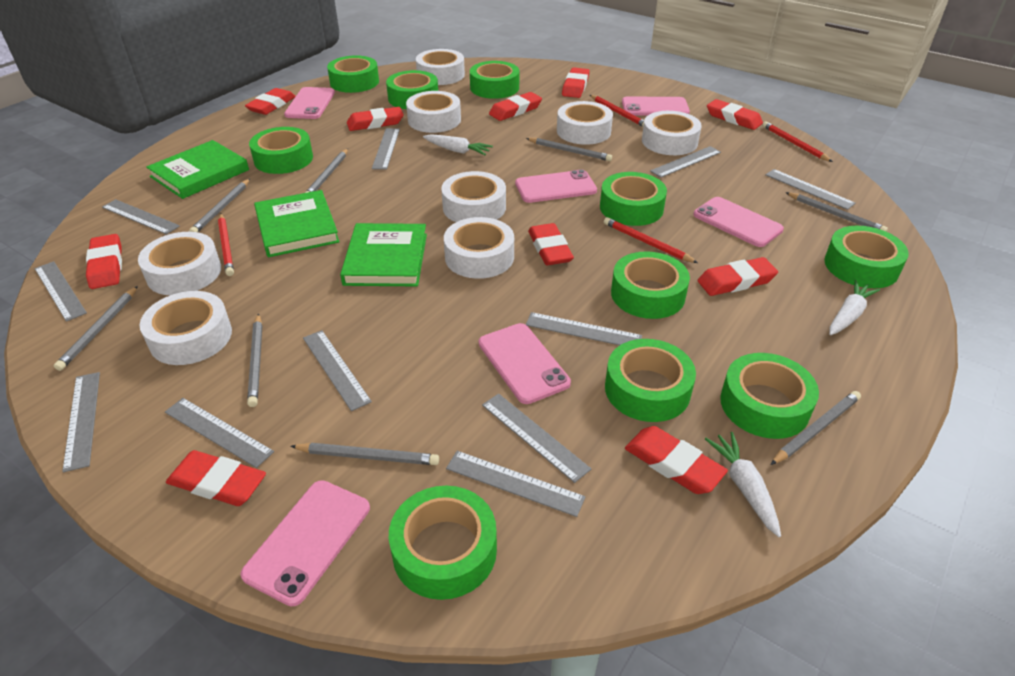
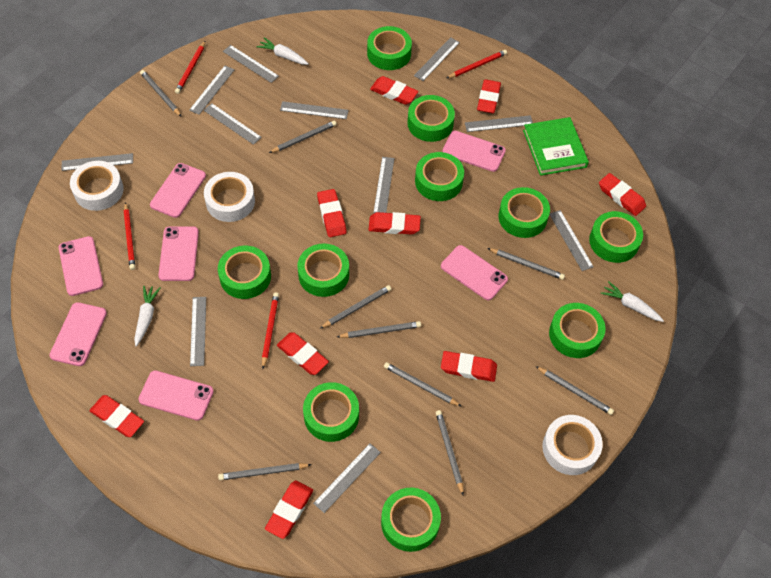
green book: 3 -> 1
grey pencil: 8 -> 9
pink phone: 6 -> 7
red eraser: 10 -> 9
white tape: 8 -> 3

